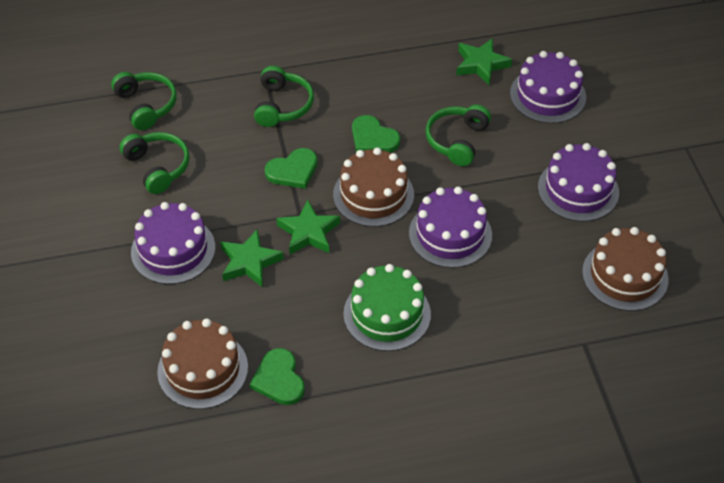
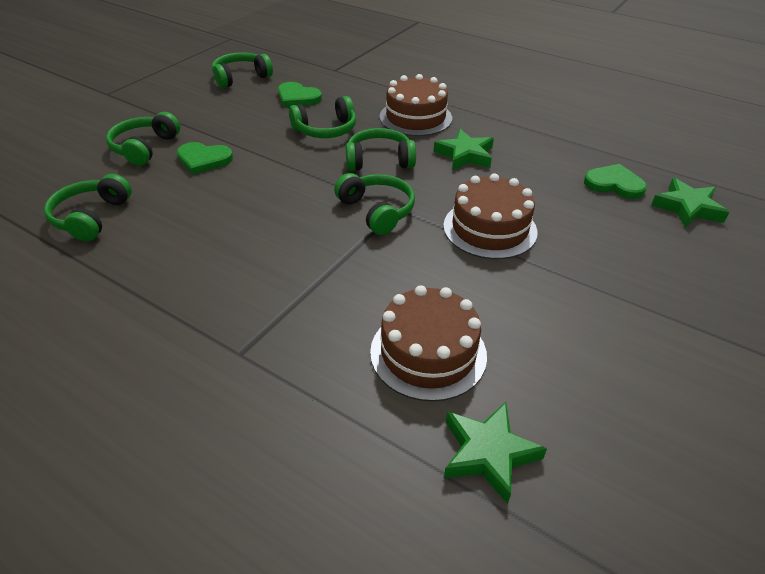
green cake: 1 -> 0
green headphones: 4 -> 6
purple cake: 4 -> 0

